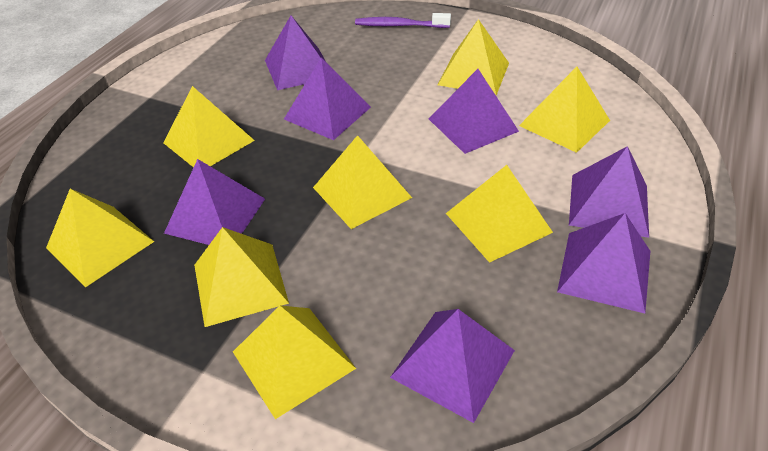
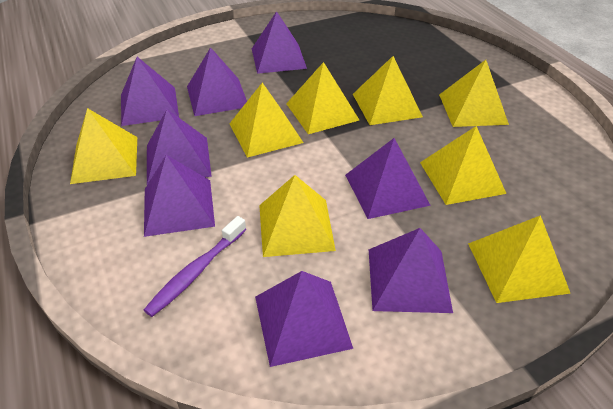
purple pyramid: 7 -> 8

